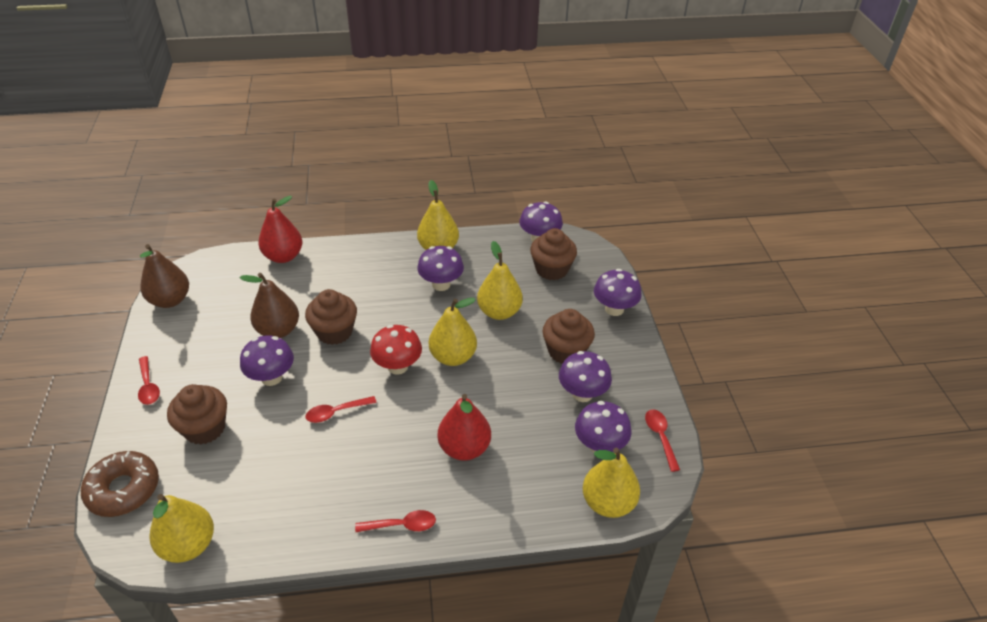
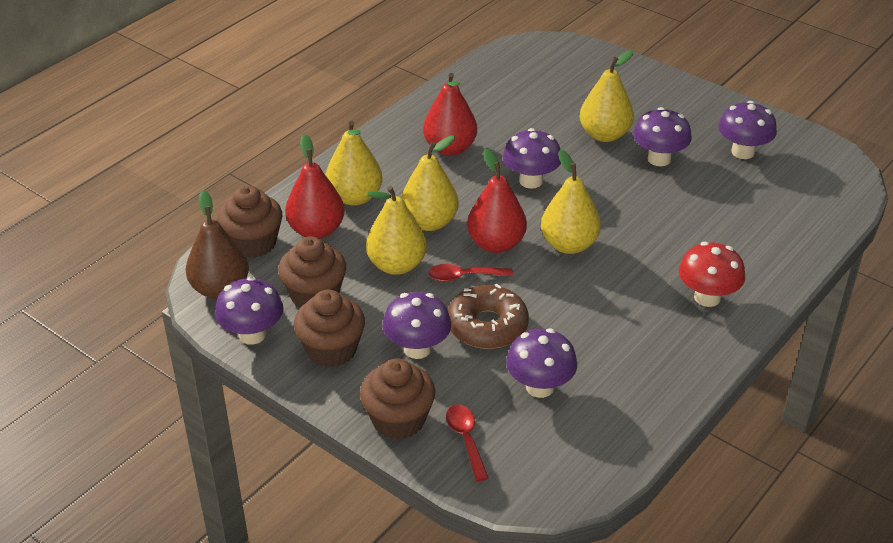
brown pear: 2 -> 1
red pear: 2 -> 3
red spoon: 4 -> 2

